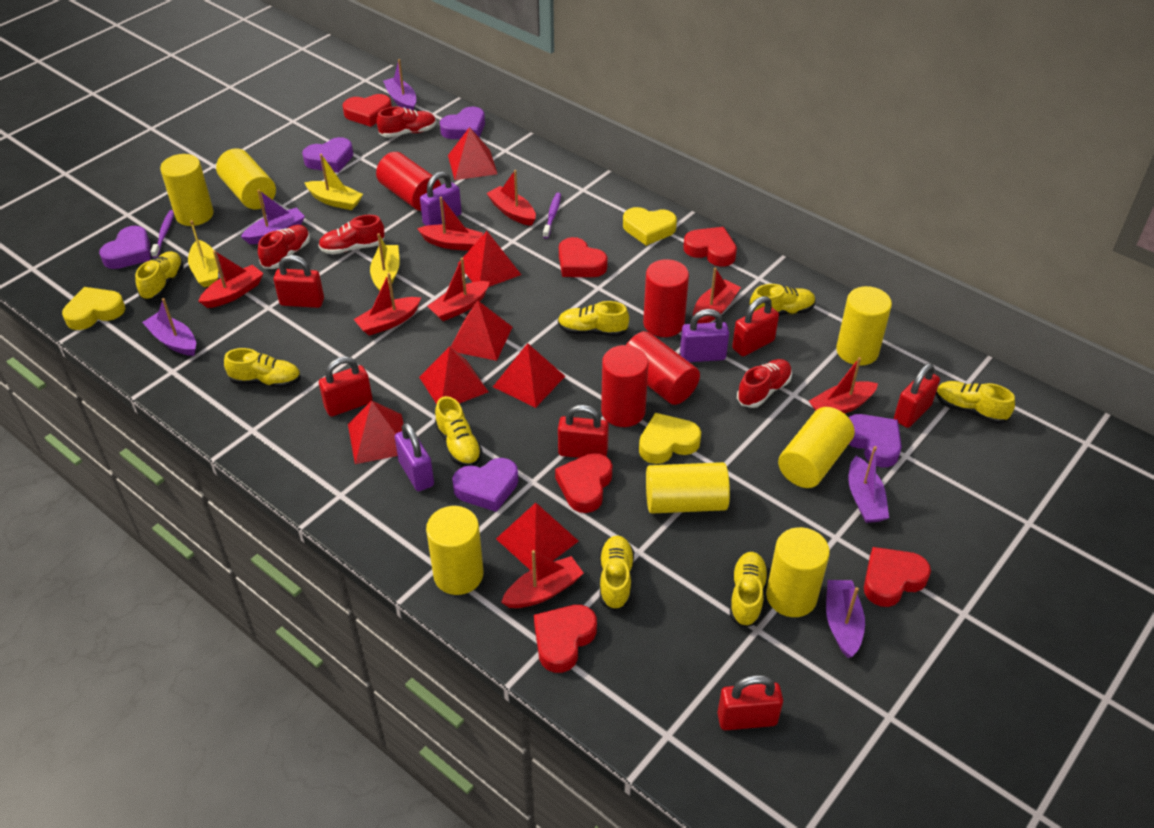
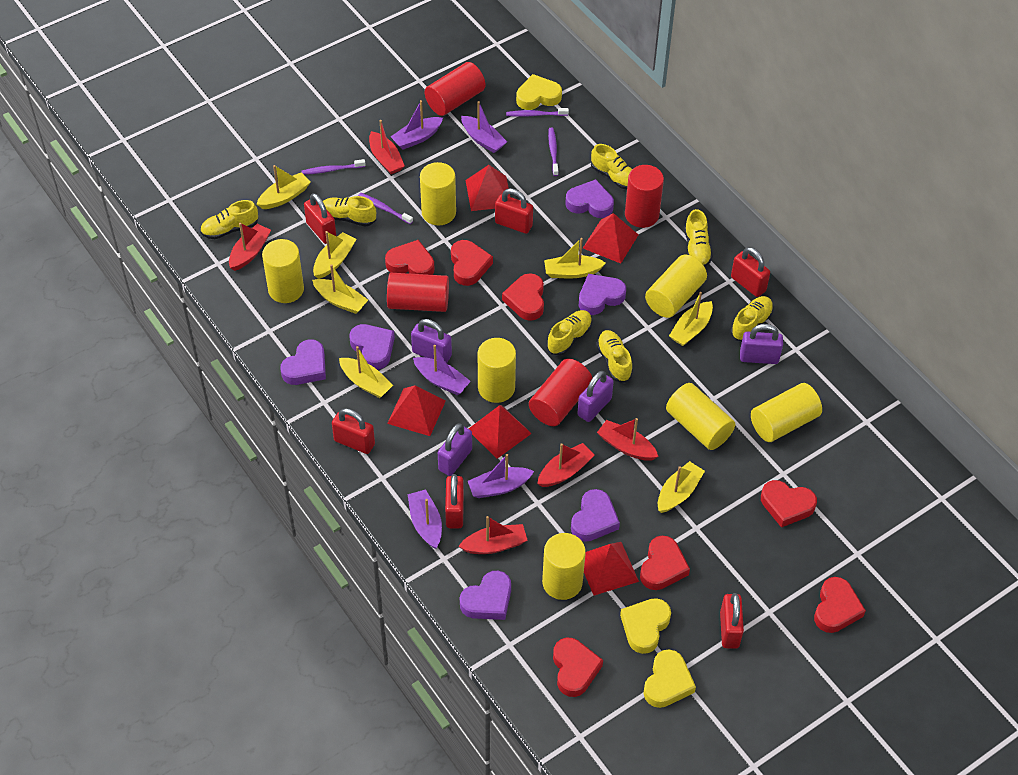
purple heart: 5 -> 6
purple padlock: 3 -> 4
purple toothbrush: 2 -> 4
red boat: 8 -> 5
red heart: 6 -> 7
red pyramid: 7 -> 5
red shoe: 4 -> 0
yellow boat: 3 -> 7
yellow shoe: 8 -> 7

